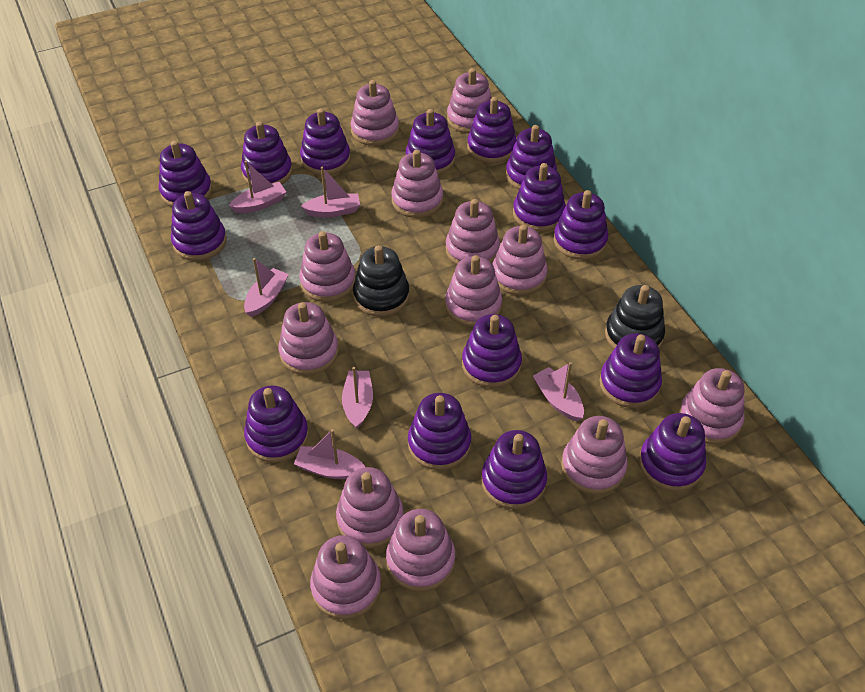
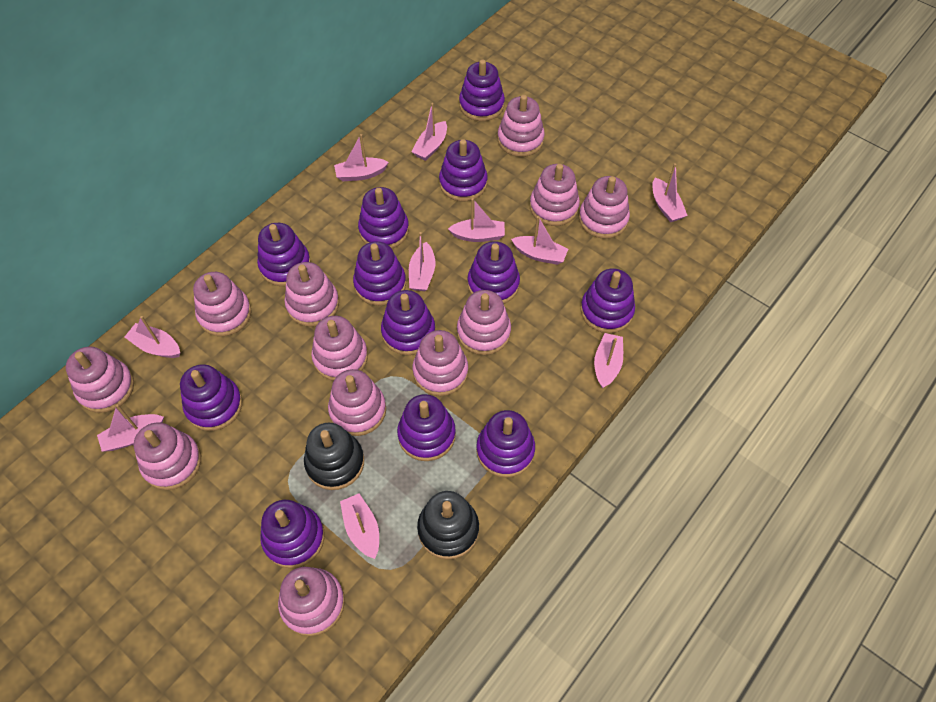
pink boat: 6 -> 10
pink stacking toy: 13 -> 12
purple stacking toy: 15 -> 12

